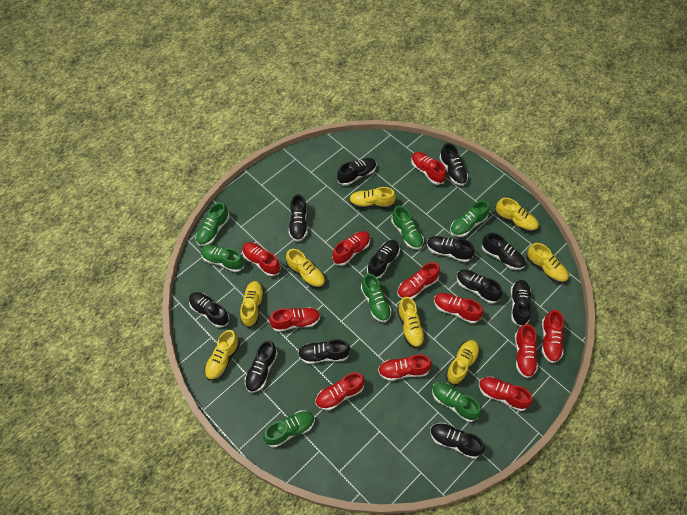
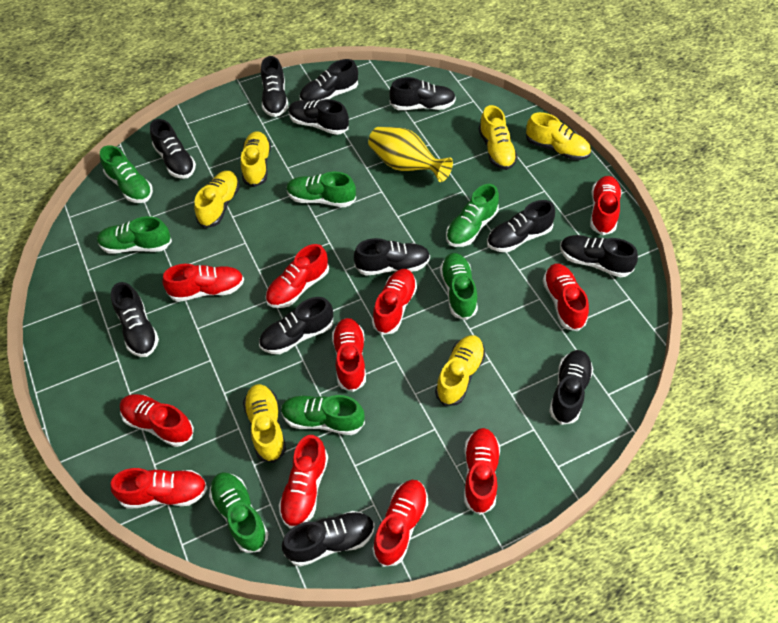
yellow shoe: 8 -> 6
yellow vase: 0 -> 1

